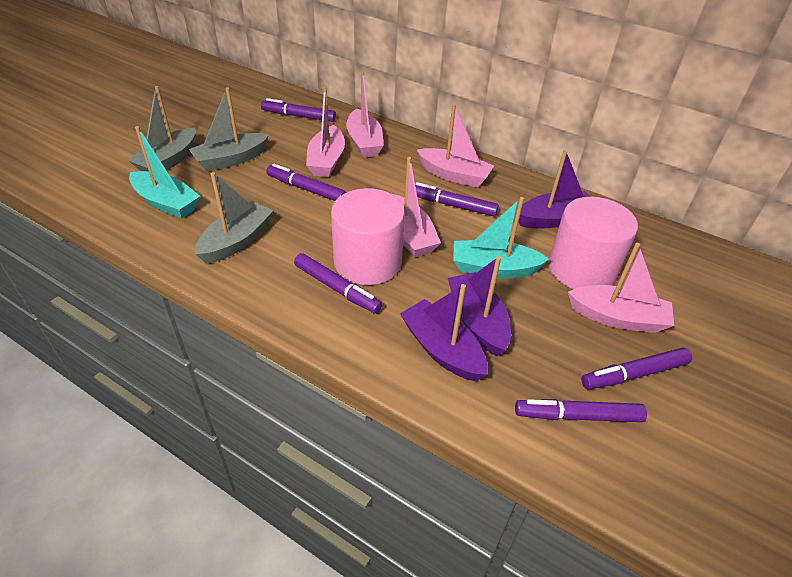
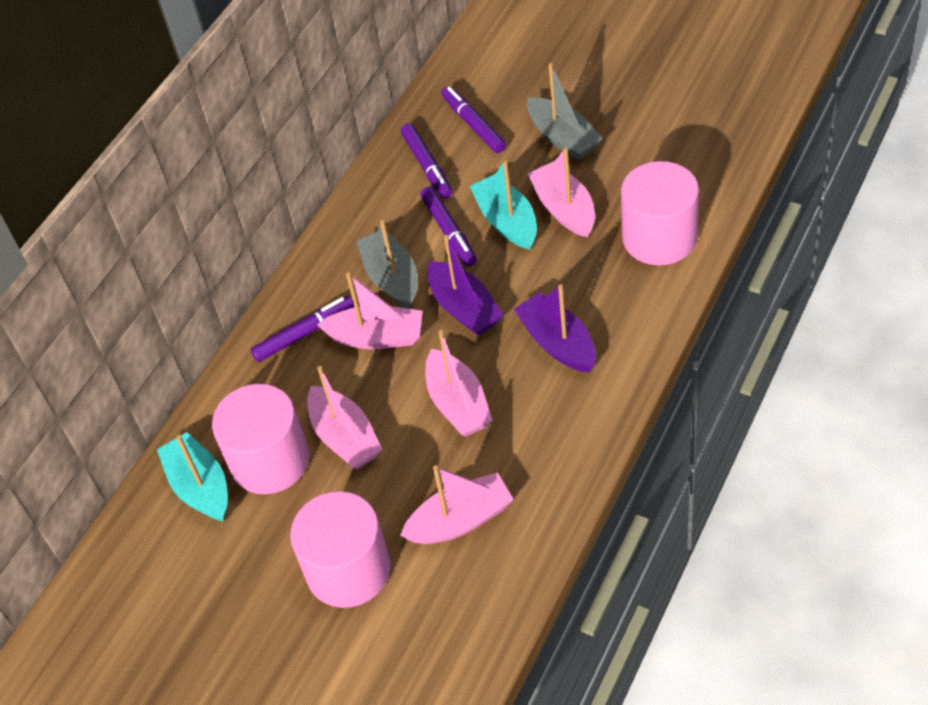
grey boat: 3 -> 2
pink cylinder: 2 -> 3
purple boat: 3 -> 2
purple marker: 6 -> 4

